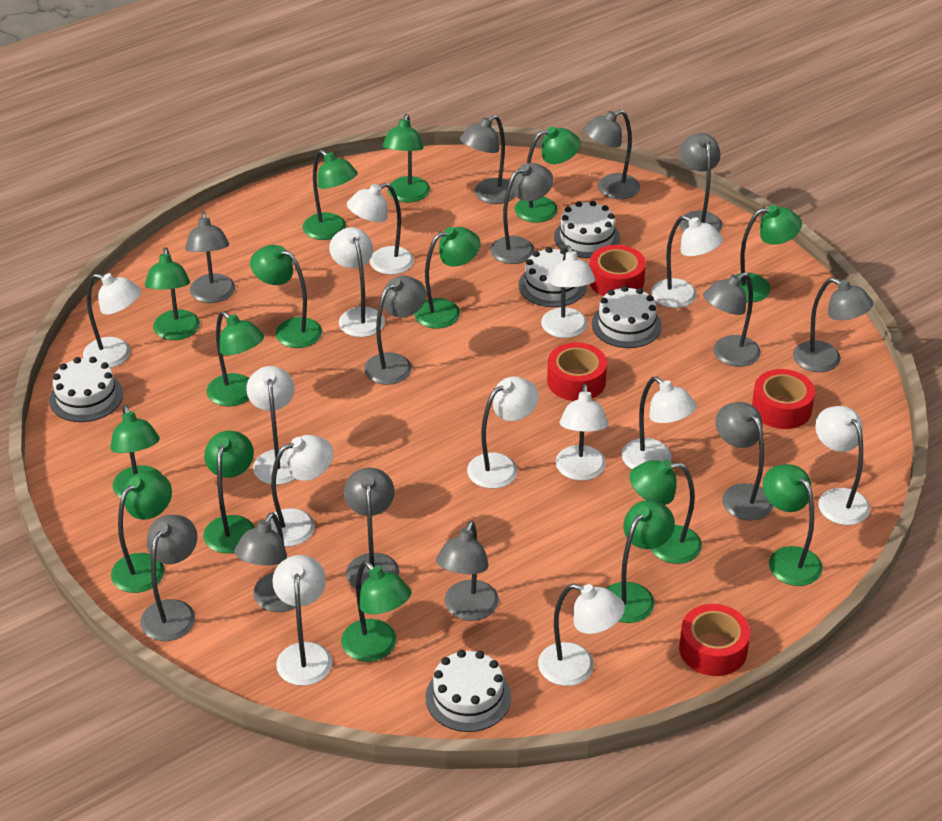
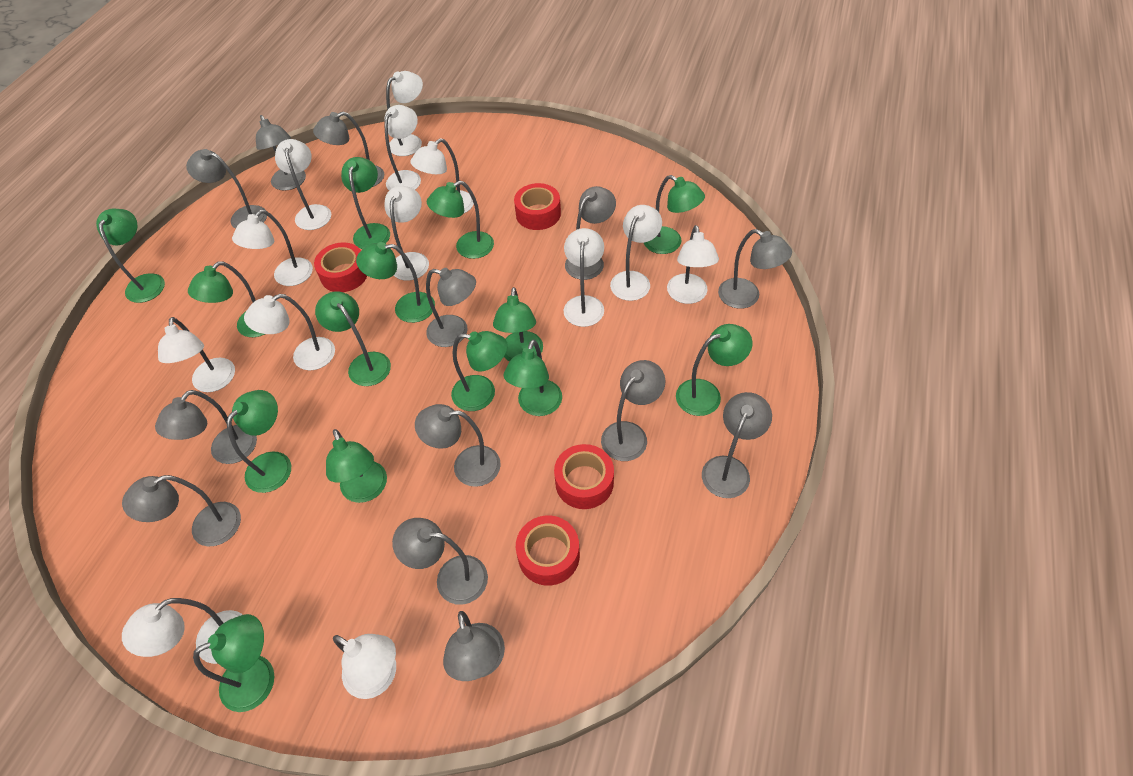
green lamp: 15 -> 14
white cake: 5 -> 0

